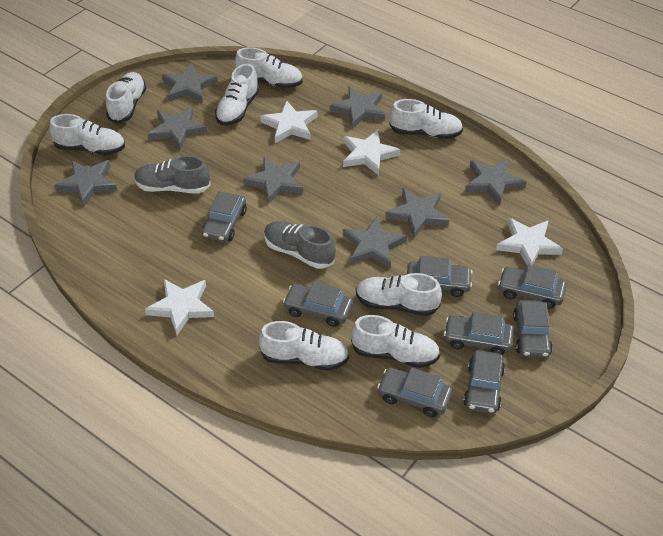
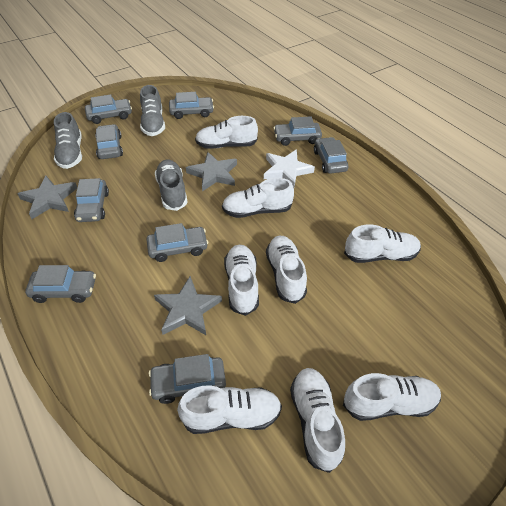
grey car: 8 -> 9
grey shoe: 2 -> 3
grey star: 8 -> 3
white star: 4 -> 1

